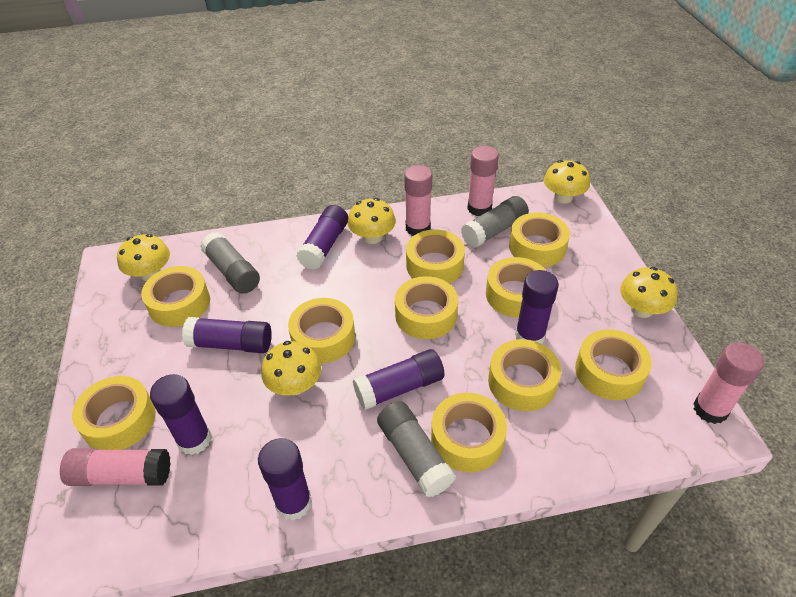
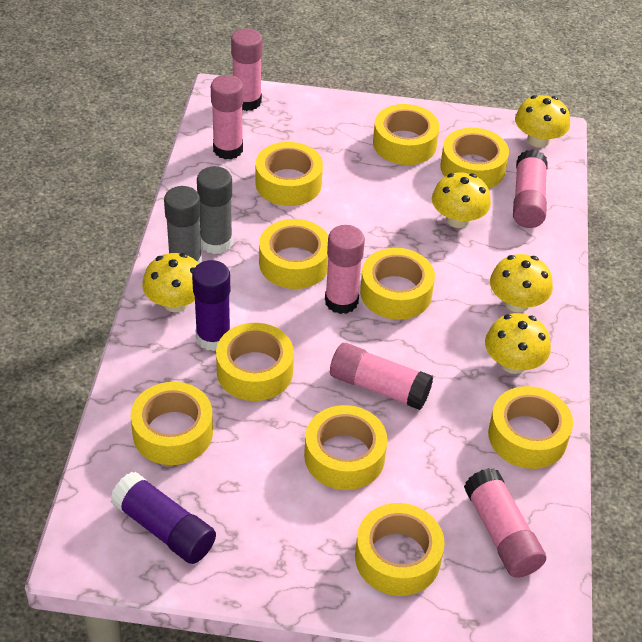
grey glue stick: 3 -> 2
pink glue stick: 4 -> 6
purple glue stick: 6 -> 2

